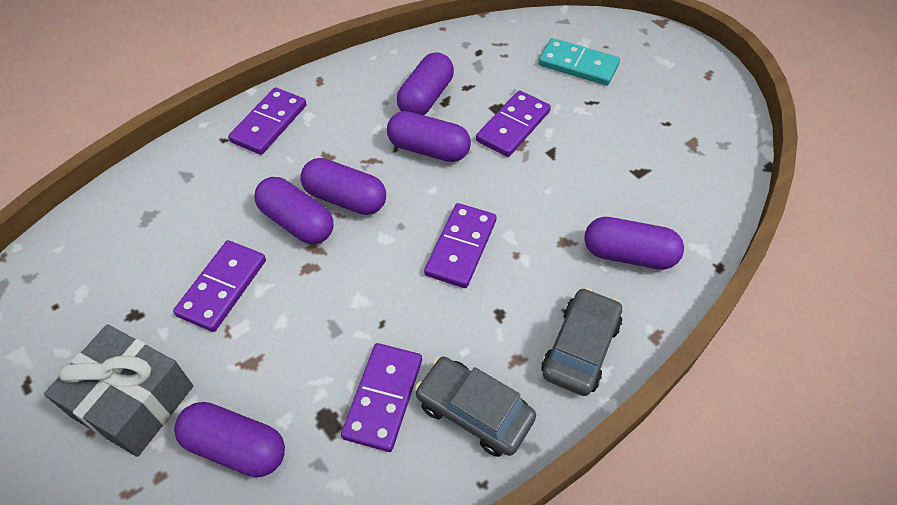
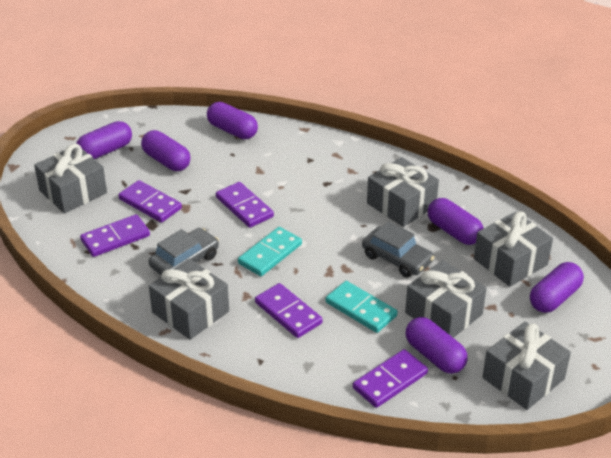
grey gift: 1 -> 6
turquoise domino: 1 -> 2

